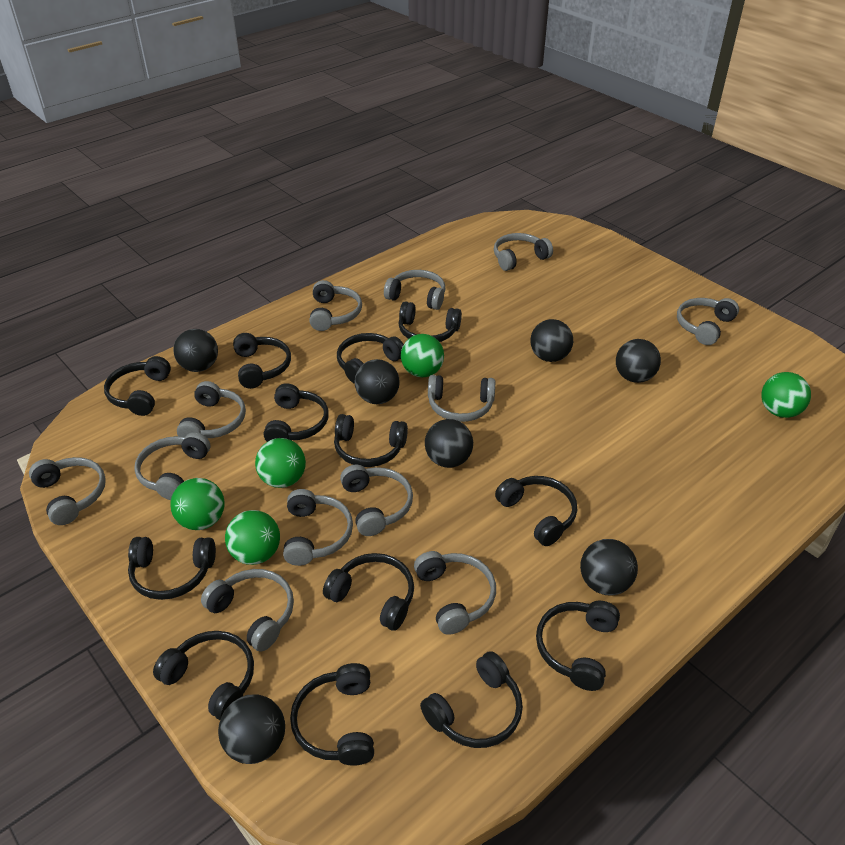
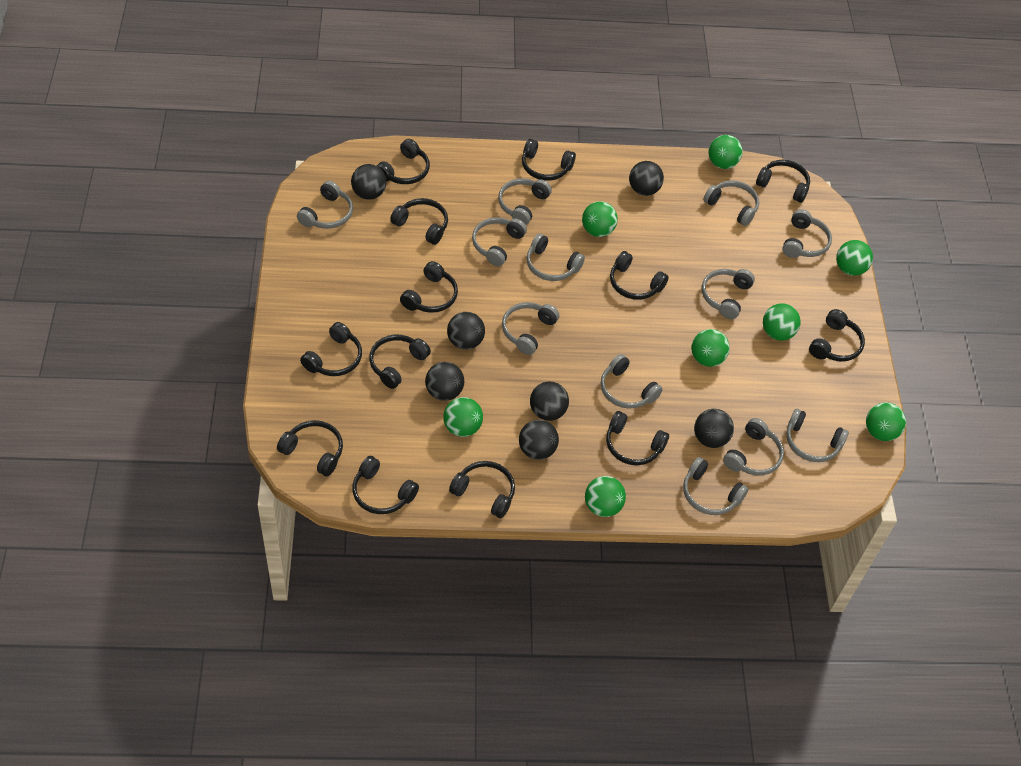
green ball: 5 -> 8

